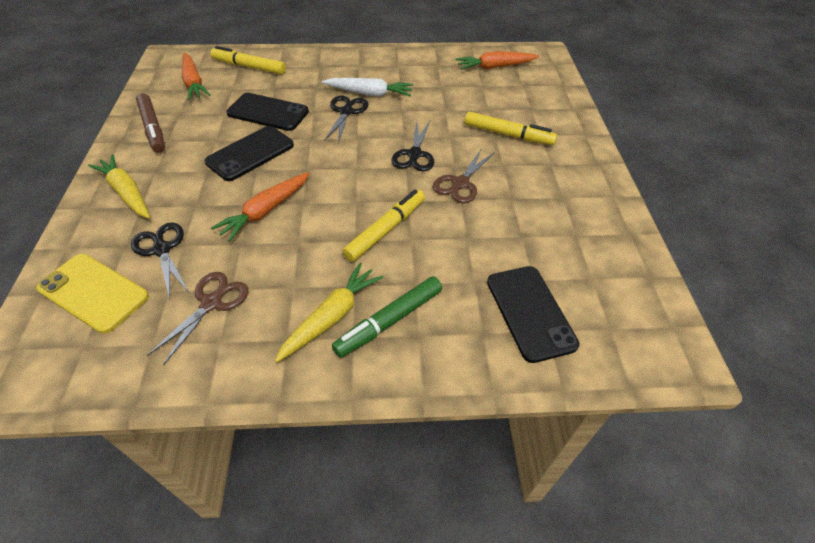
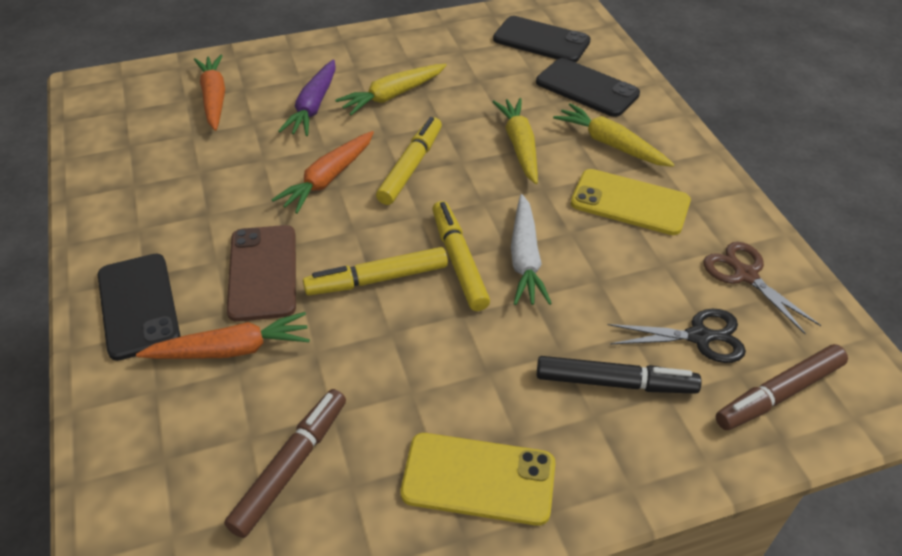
black marker: 0 -> 1
black scissors: 3 -> 1
brown marker: 1 -> 2
brown phone: 0 -> 1
brown scissors: 2 -> 1
green marker: 1 -> 0
purple carrot: 0 -> 1
yellow carrot: 2 -> 3
yellow phone: 1 -> 2

